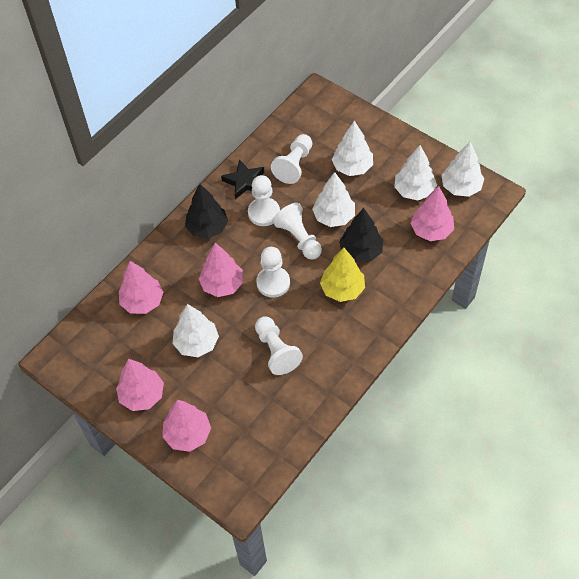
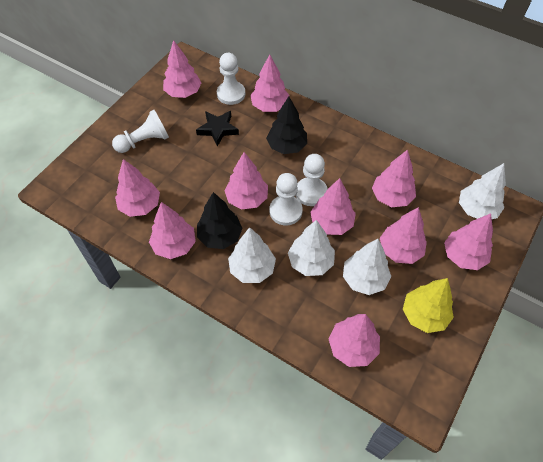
pink tree: 5 -> 10
white pawn: 5 -> 4
white tree: 5 -> 4

